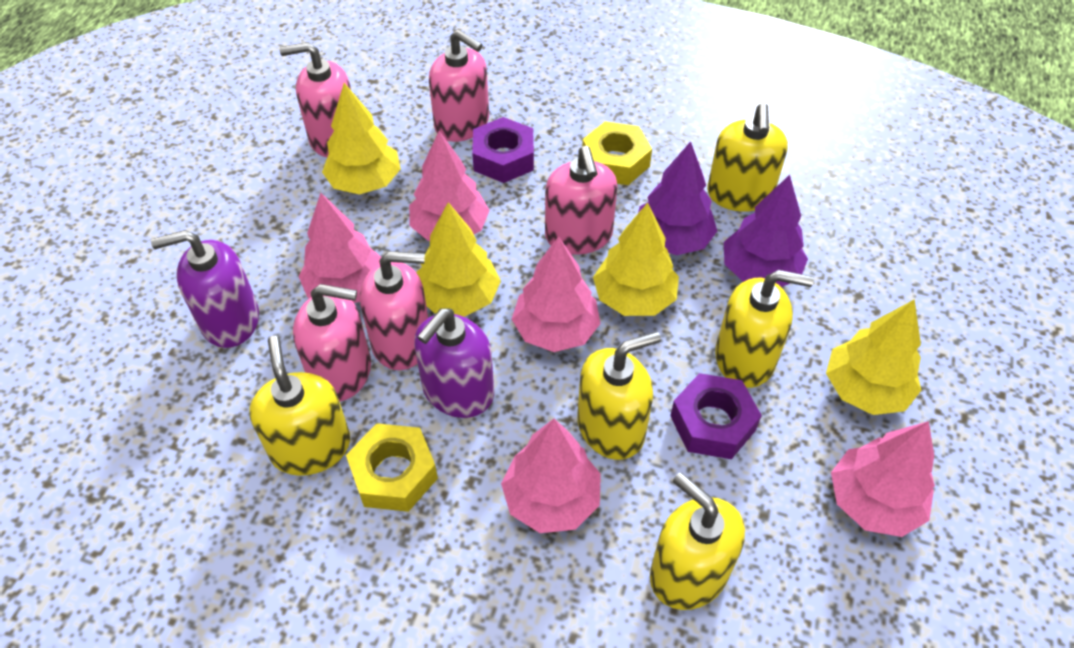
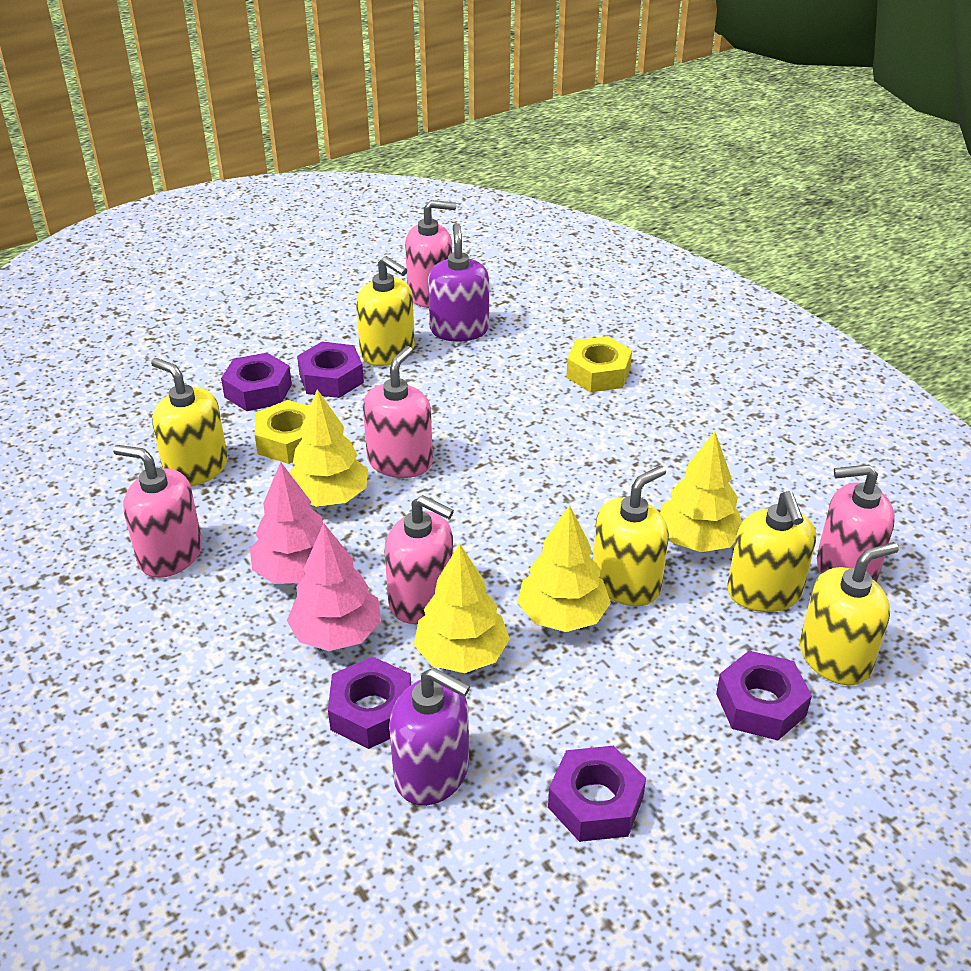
pink tree: 5 -> 2
purple nut: 2 -> 5
purple tree: 2 -> 0

